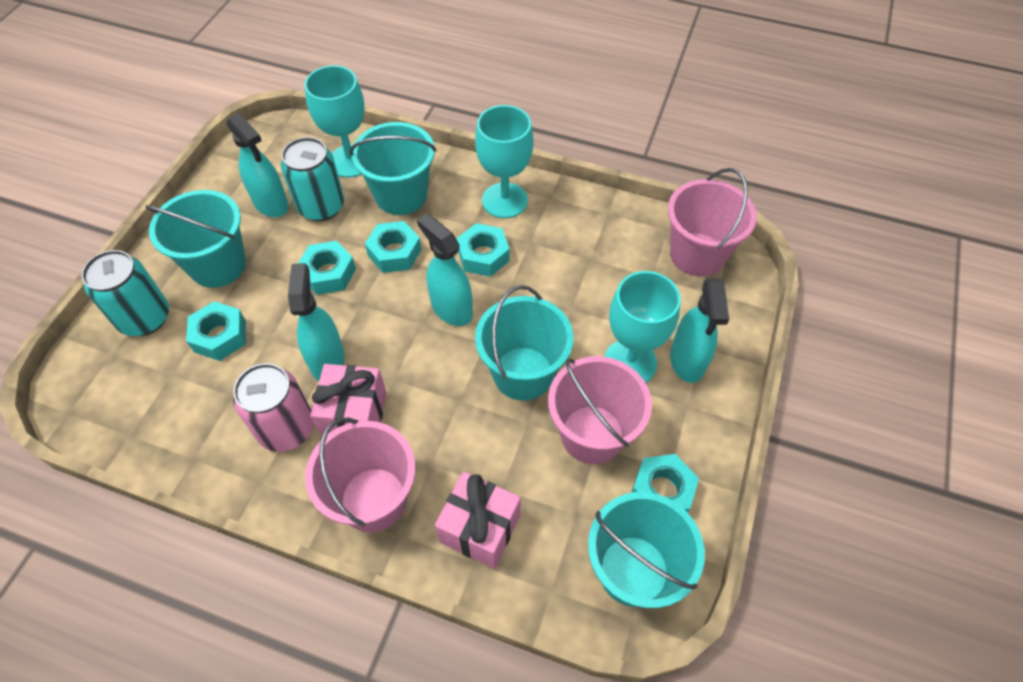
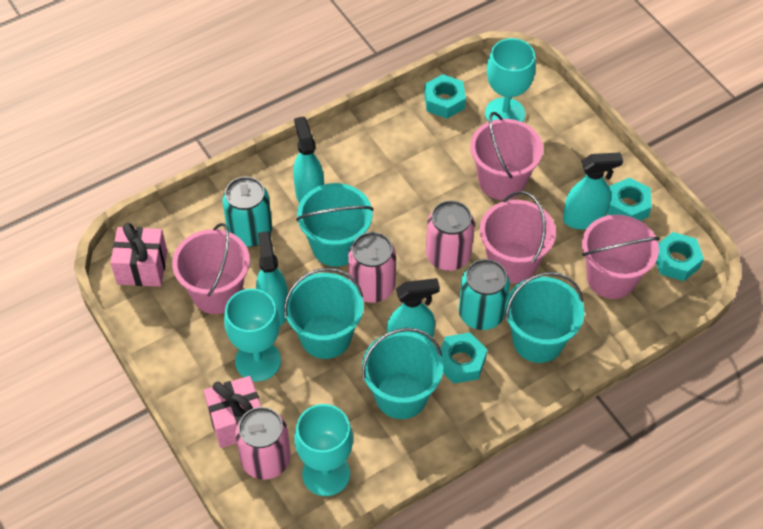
pink bucket: 3 -> 4
pink can: 1 -> 3
turquoise nut: 5 -> 4

